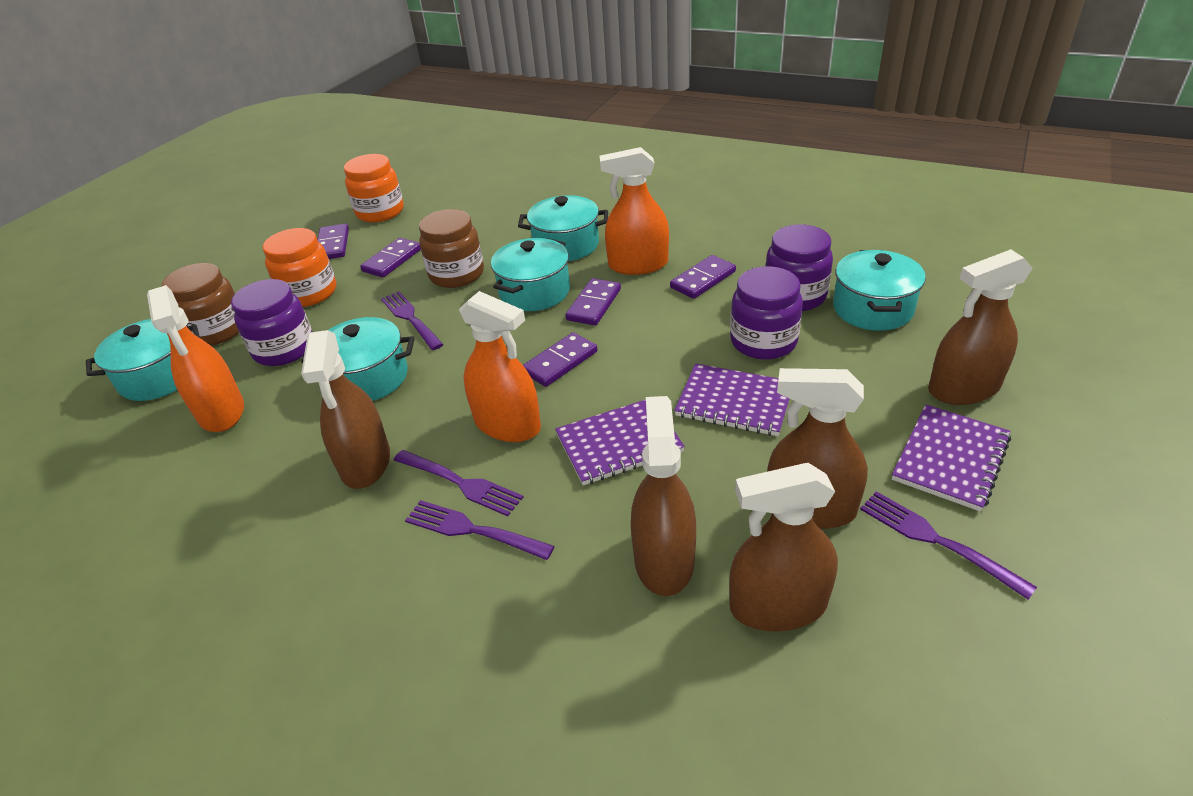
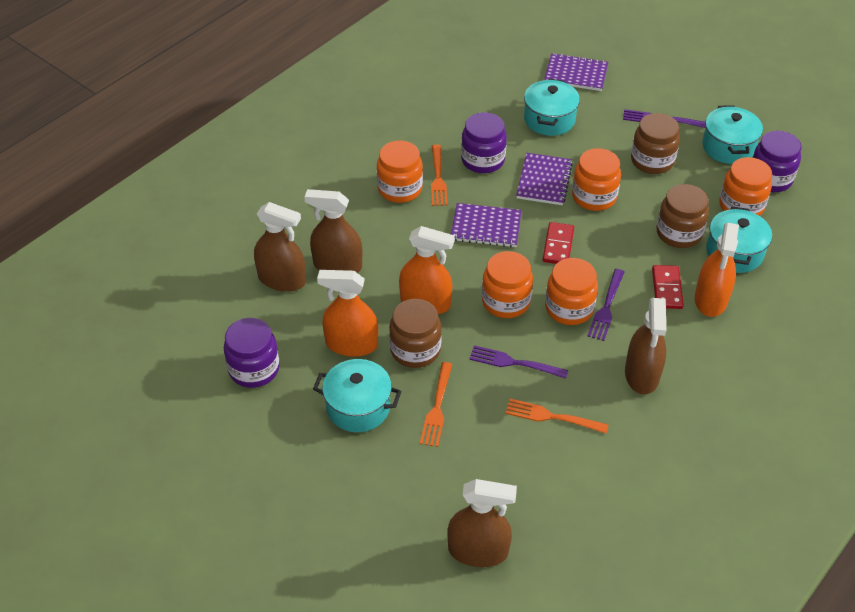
brown jar: 2 -> 3
brown spray bottle: 5 -> 4
orange fork: 0 -> 3
orange jar: 2 -> 5
purple domino: 5 -> 0
purple fork: 4 -> 3
red domino: 0 -> 2
turquoise pot: 5 -> 4

